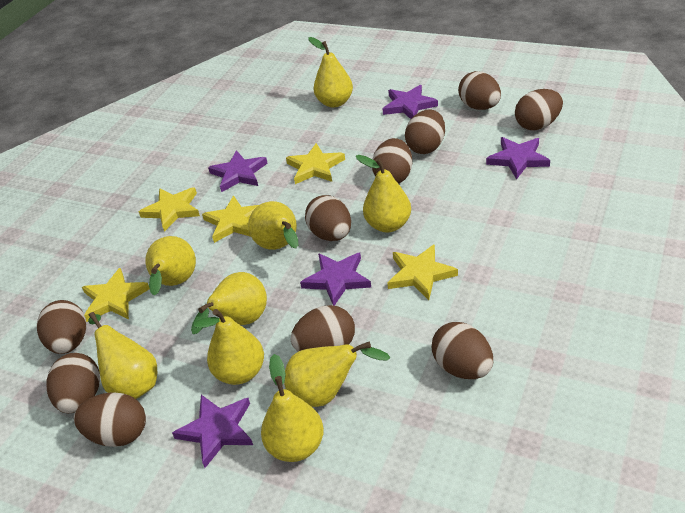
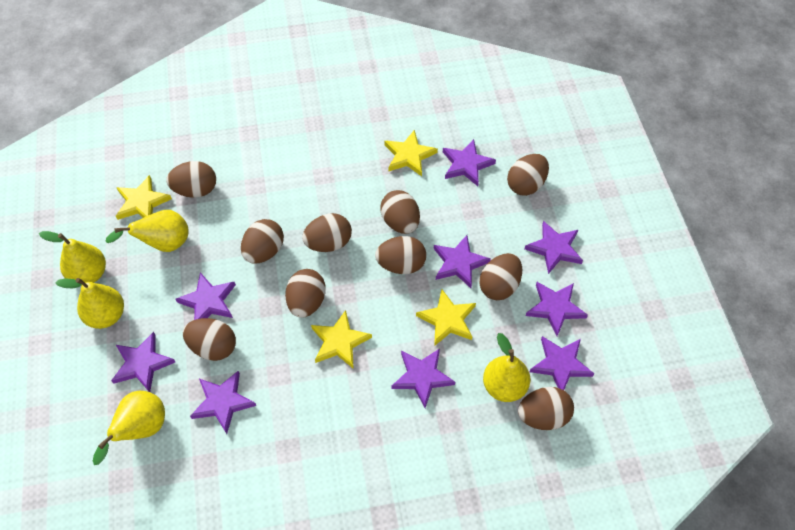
purple star: 5 -> 9
yellow pear: 9 -> 5
yellow star: 5 -> 4

